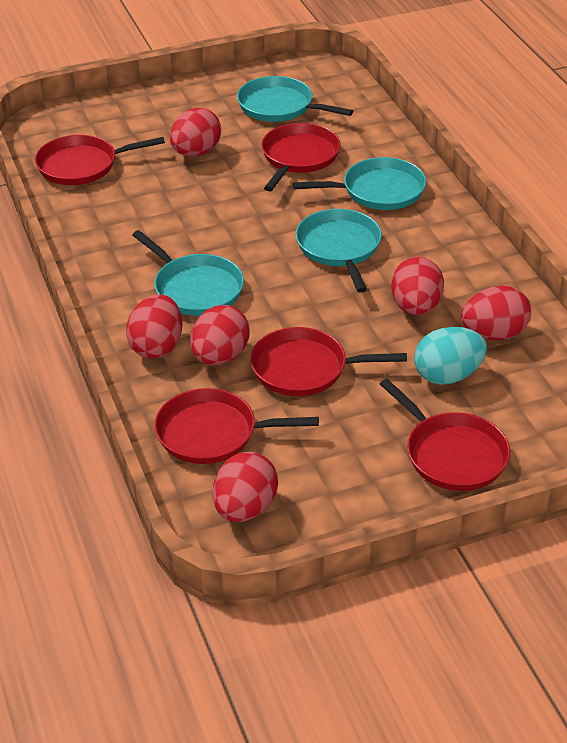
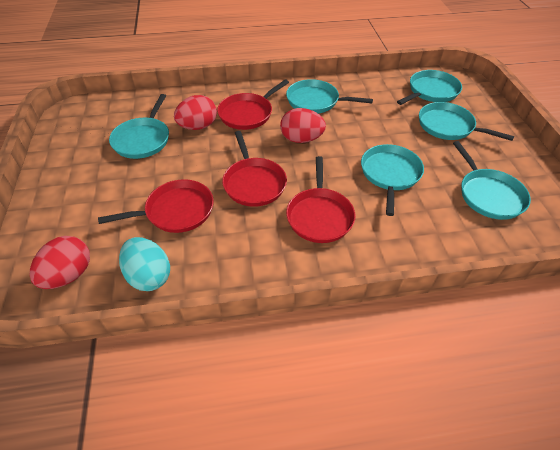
red egg: 6 -> 3
red pan: 5 -> 4
turquoise pan: 4 -> 6

